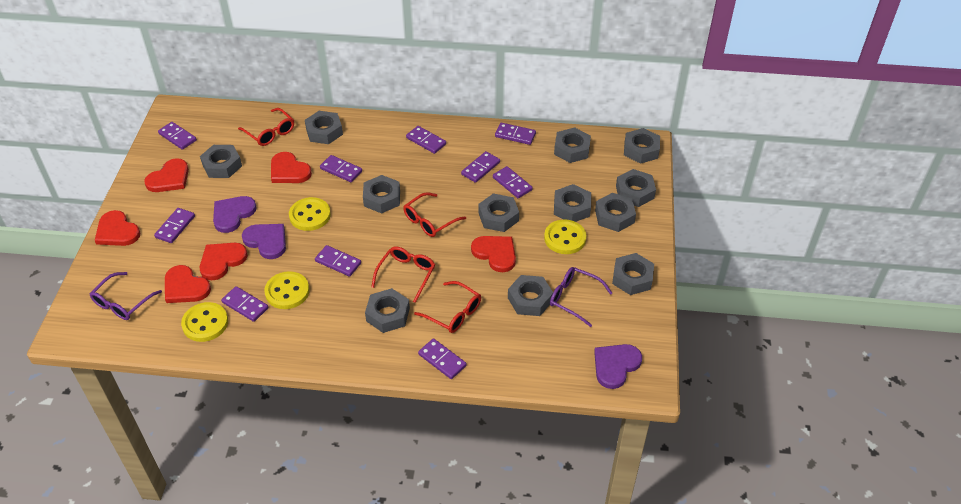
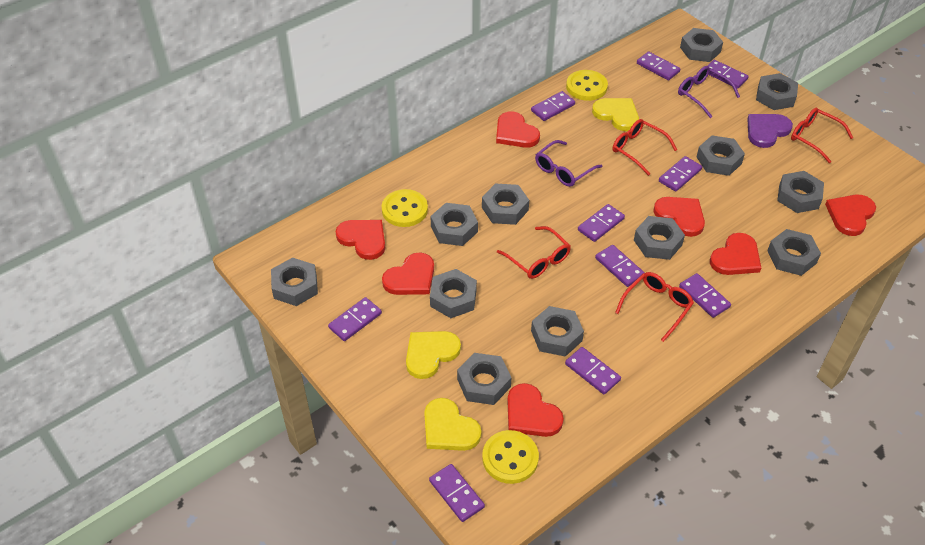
purple heart: 3 -> 1
red heart: 6 -> 7
yellow button: 4 -> 3
yellow heart: 0 -> 3

